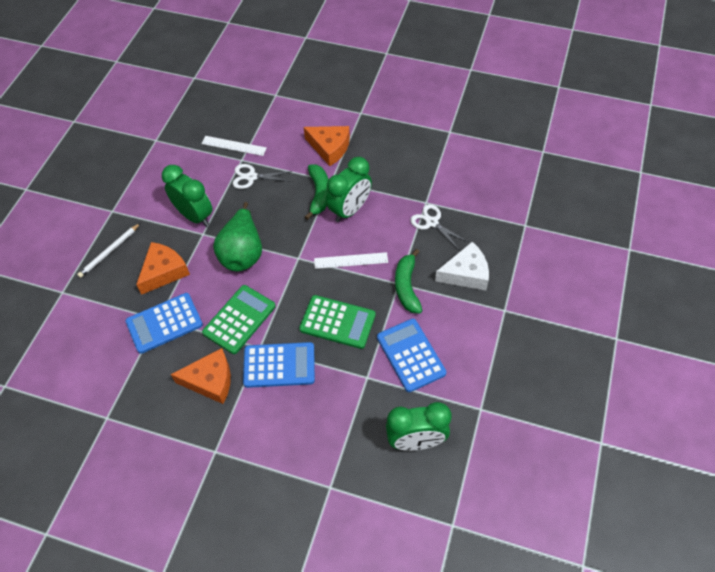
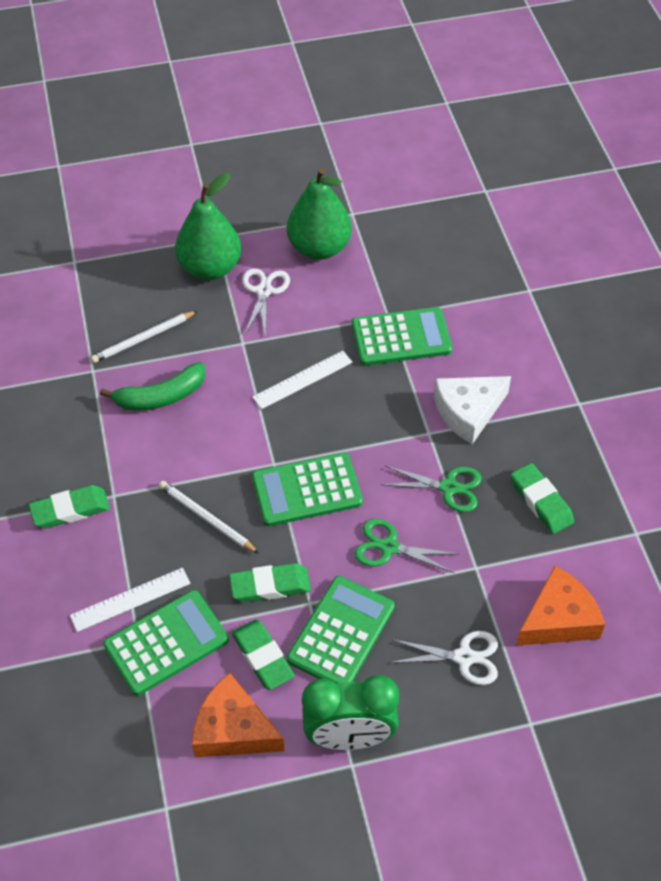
blue calculator: 3 -> 0
green banana: 2 -> 1
green calculator: 2 -> 4
green clock: 3 -> 1
green eraser: 0 -> 4
green pear: 1 -> 2
green scissors: 0 -> 2
orange cheese: 3 -> 2
white pencil: 1 -> 2

